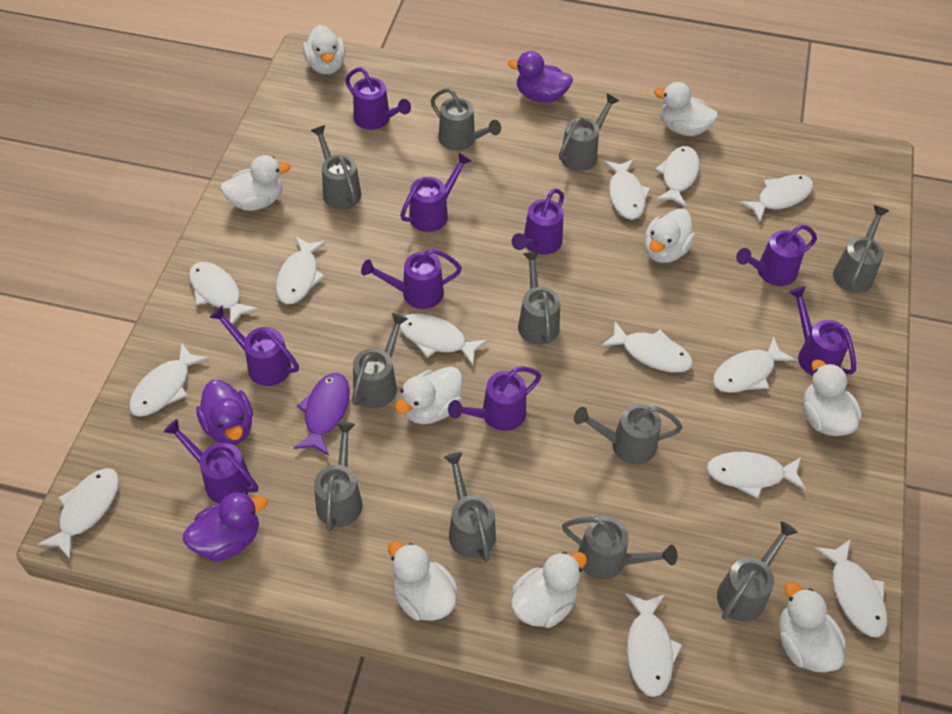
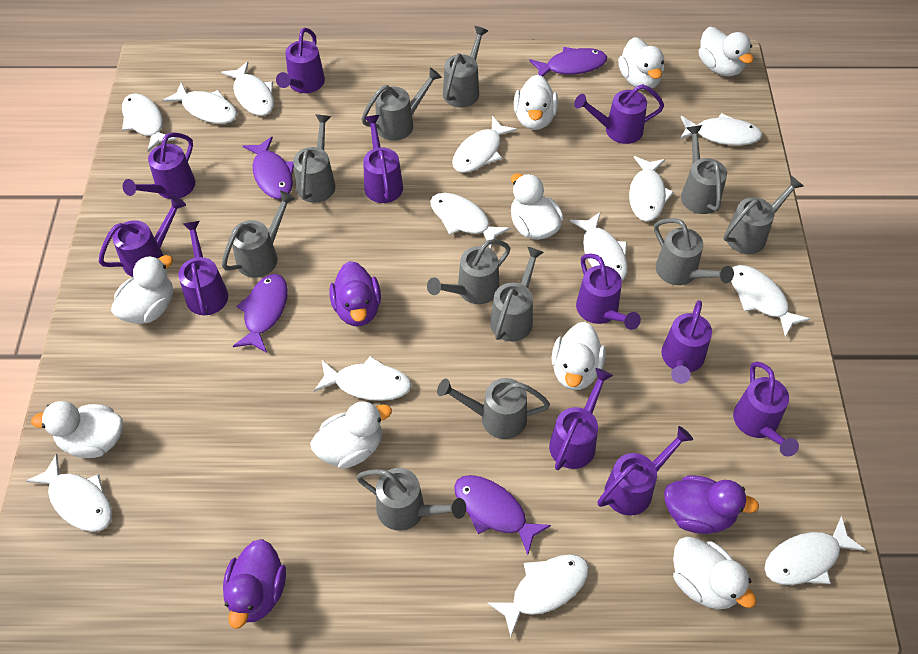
purple fish: 1 -> 4
purple watering can: 9 -> 11

